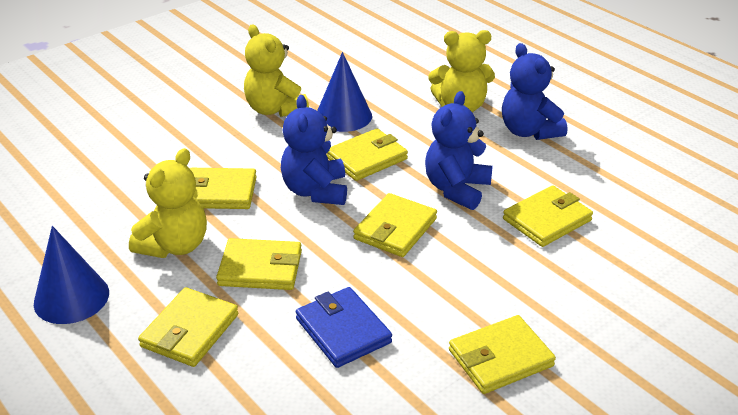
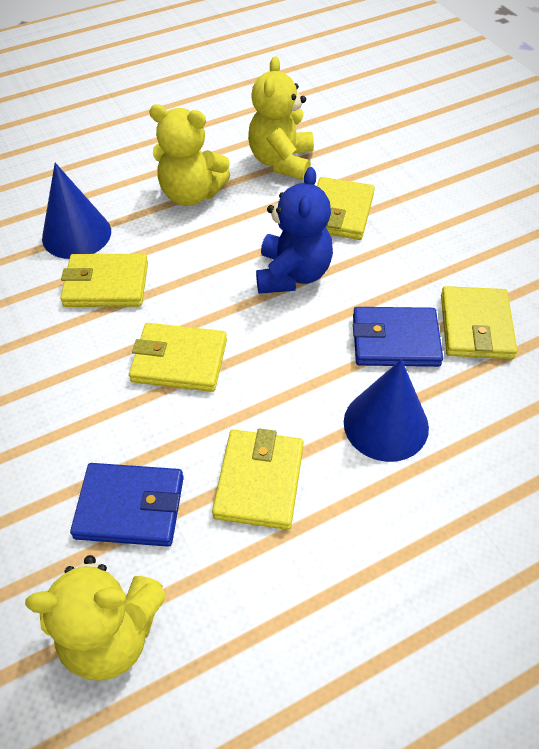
blue teddy bear: 3 -> 1
blue wallet: 1 -> 2
yellow wallet: 7 -> 5

